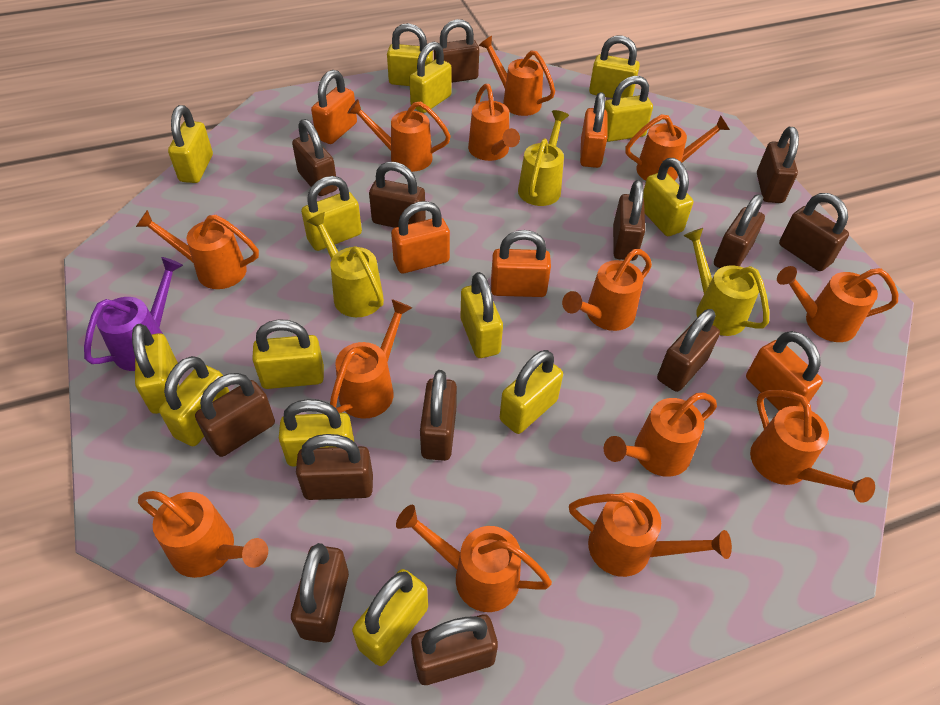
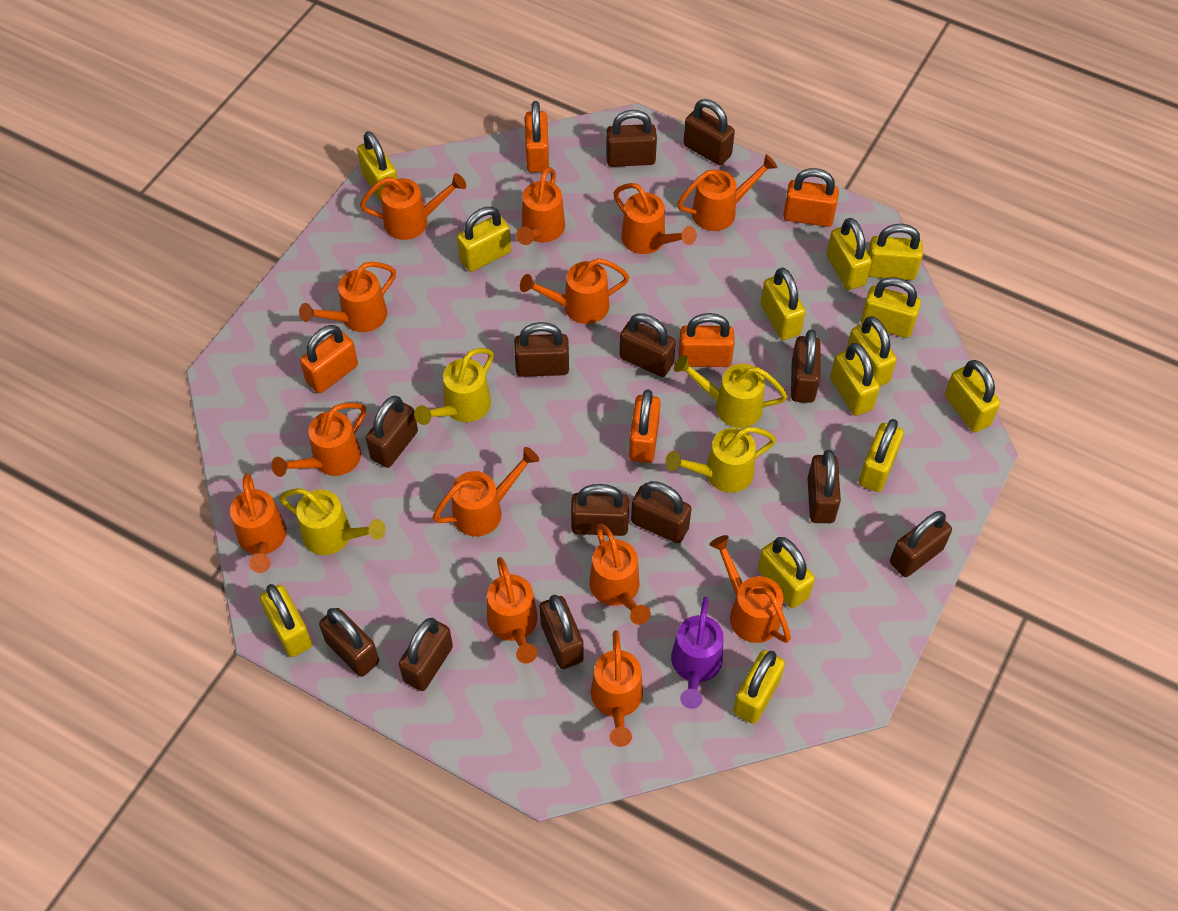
yellow padlock: 14 -> 13
yellow watering can: 3 -> 4

